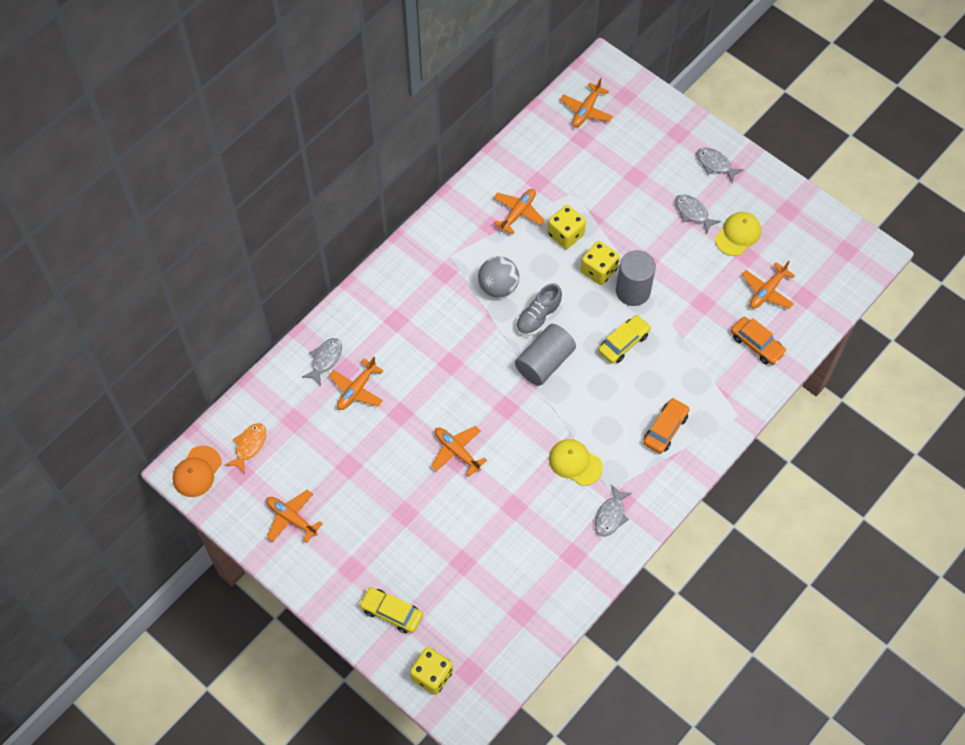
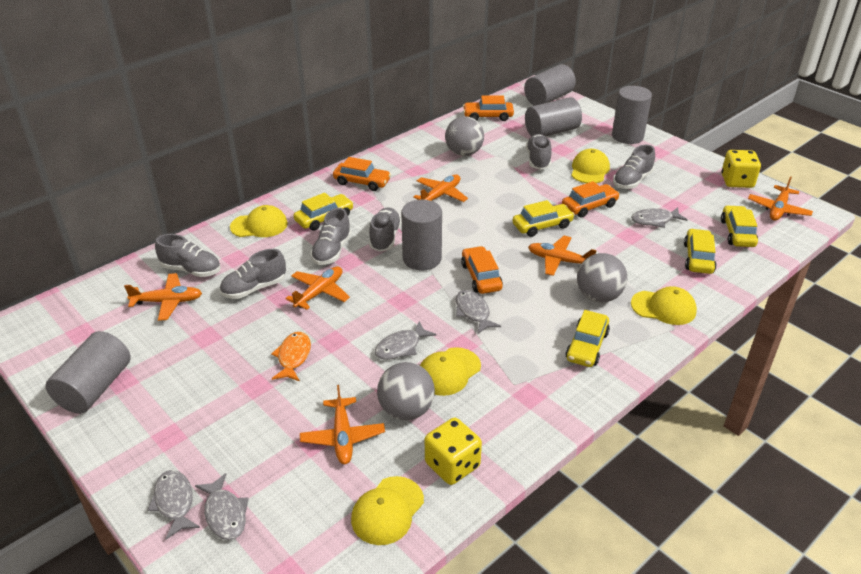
grey ball: 1 -> 3
grey cylinder: 2 -> 5
grey fish: 4 -> 5
grey shoe: 1 -> 6
orange cap: 1 -> 0
orange car: 2 -> 4
yellow cap: 2 -> 5
yellow car: 2 -> 5
yellow dice: 3 -> 2

